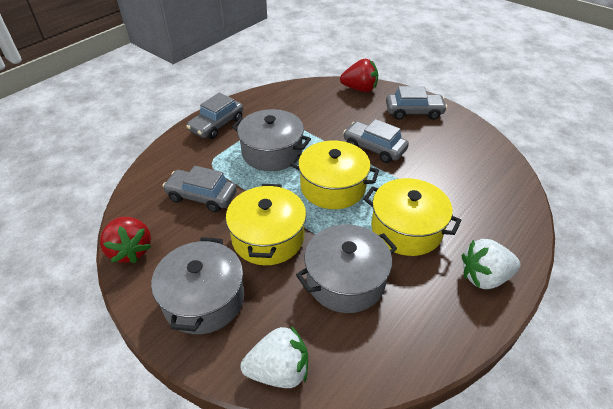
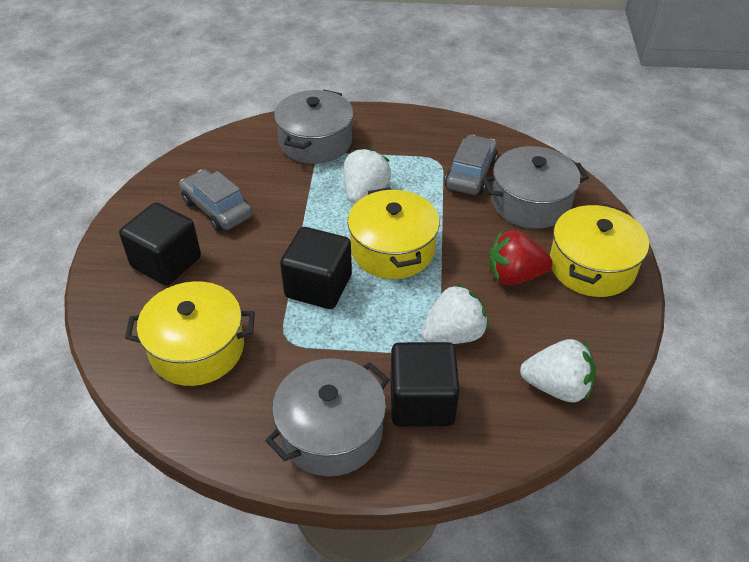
black cube: 0 -> 3
grey car: 4 -> 2
red strawberry: 2 -> 1
white strawberry: 2 -> 3

